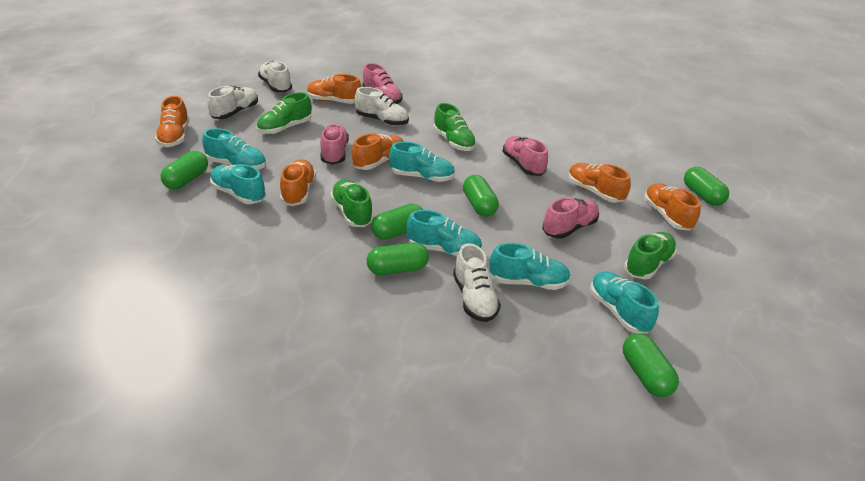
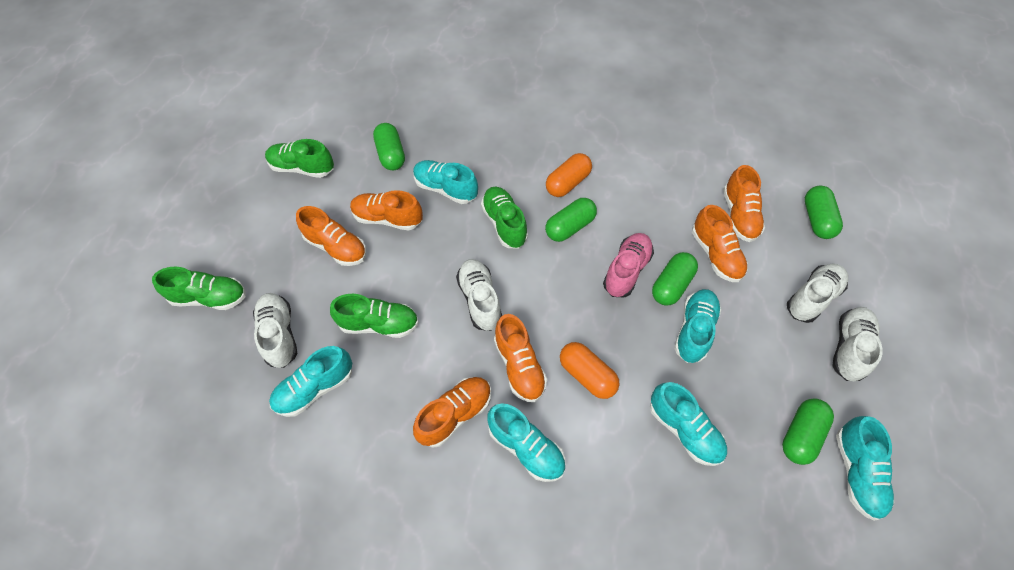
green capsule: 6 -> 5
orange capsule: 0 -> 2
pink shoe: 4 -> 1

